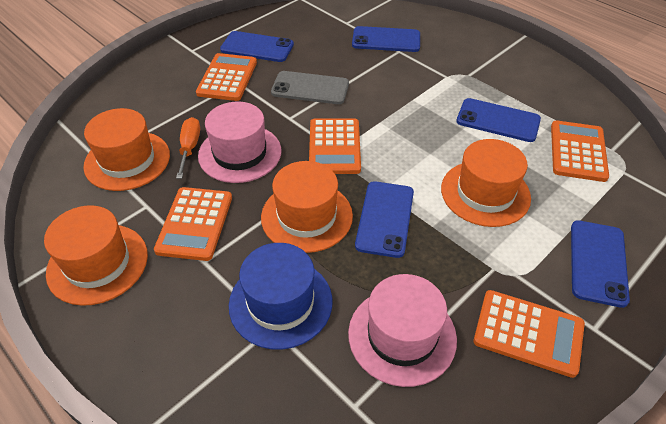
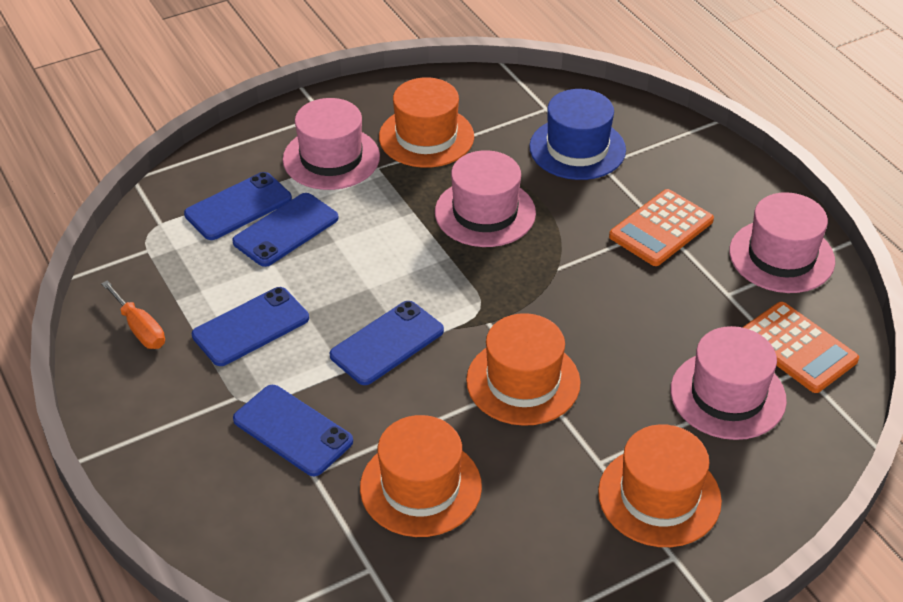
grey phone: 1 -> 0
orange calculator: 5 -> 2
pink hat: 2 -> 4

